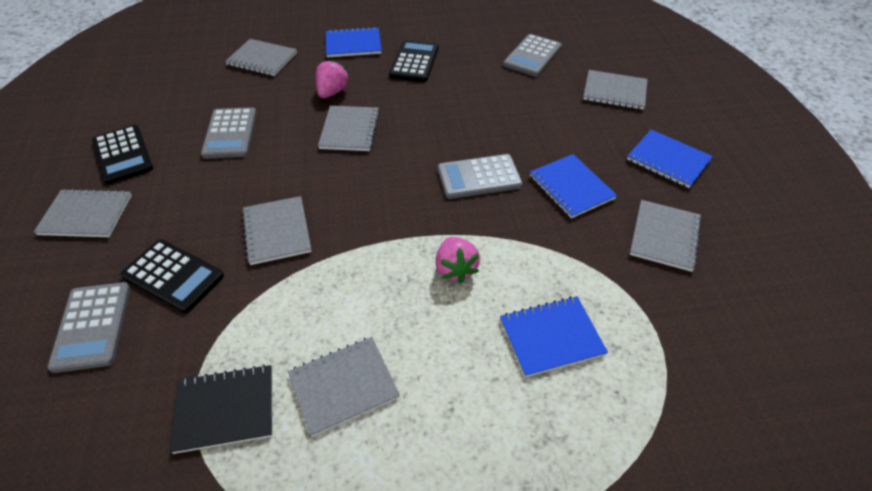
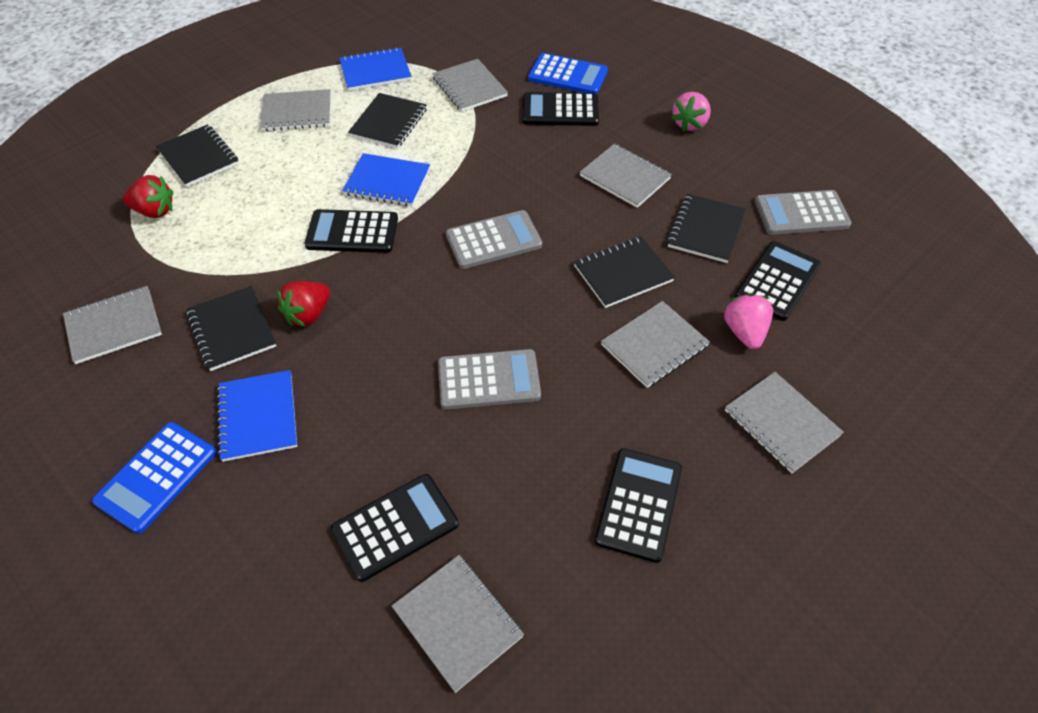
black calculator: 3 -> 5
black notebook: 1 -> 5
blue calculator: 0 -> 2
blue notebook: 4 -> 3
grey calculator: 4 -> 3
red strawberry: 0 -> 2

